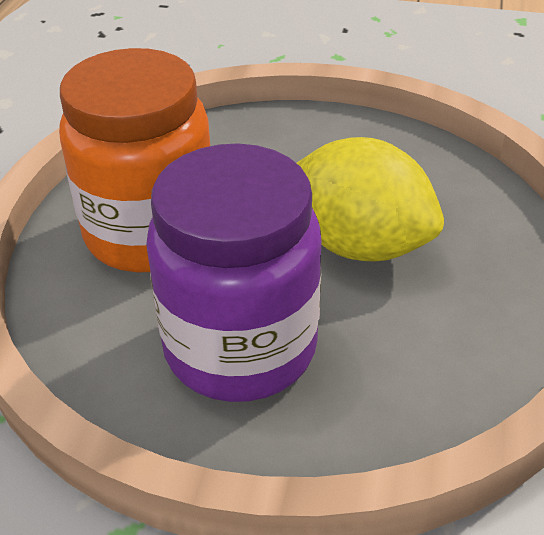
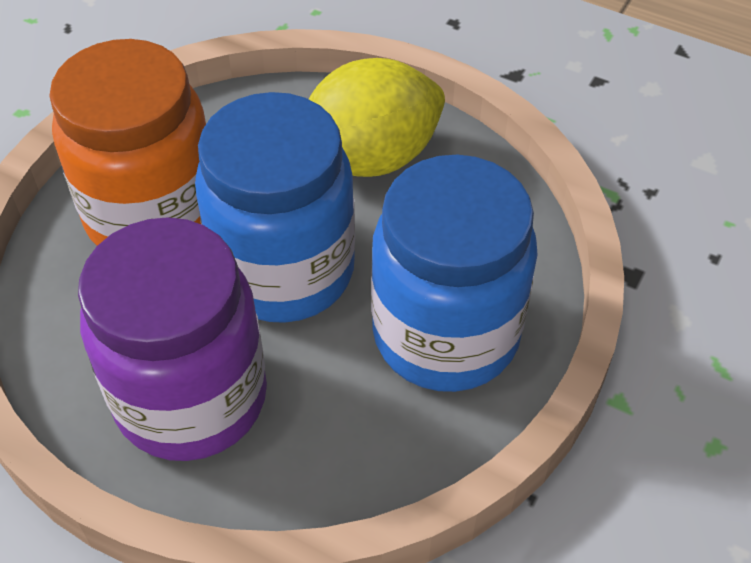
blue jar: 0 -> 2

